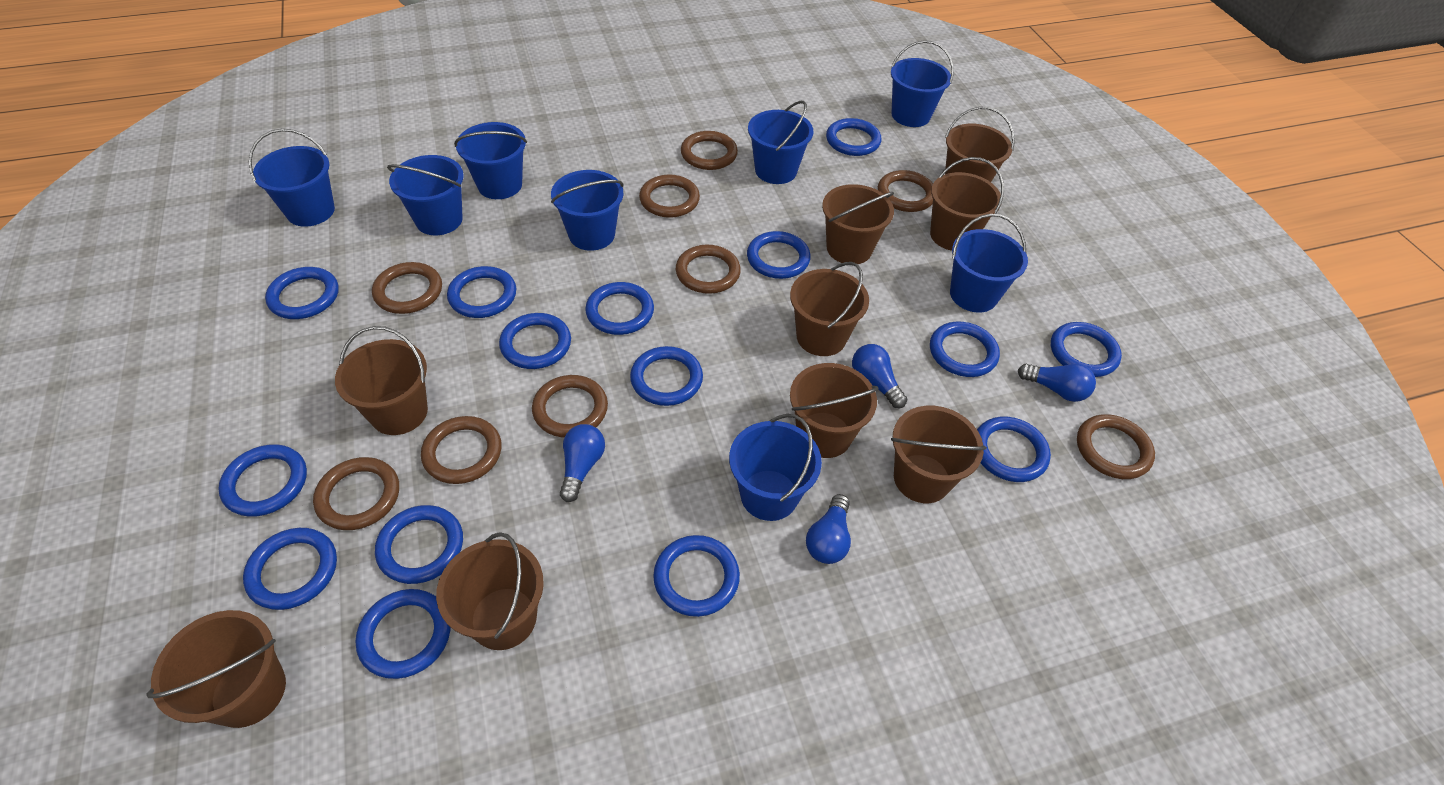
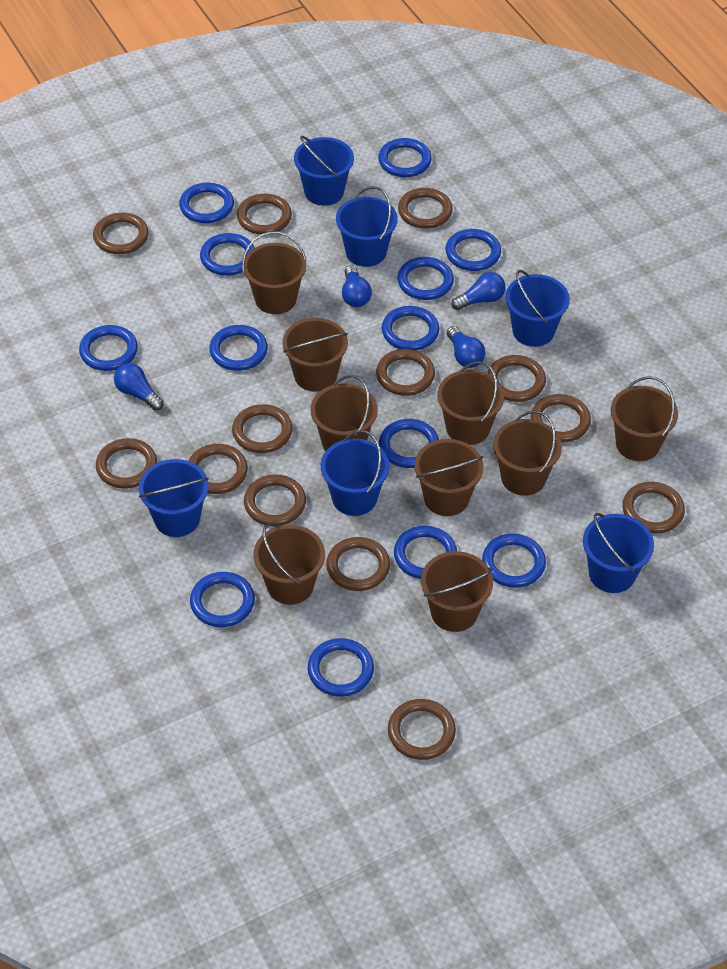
blue bucket: 8 -> 6
blue ring: 15 -> 13
brown ring: 9 -> 13

